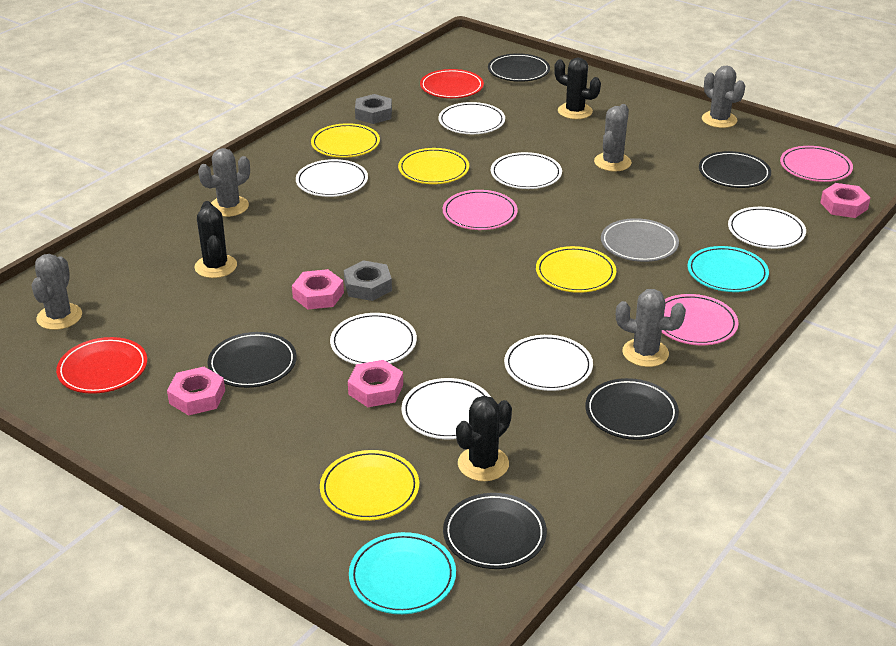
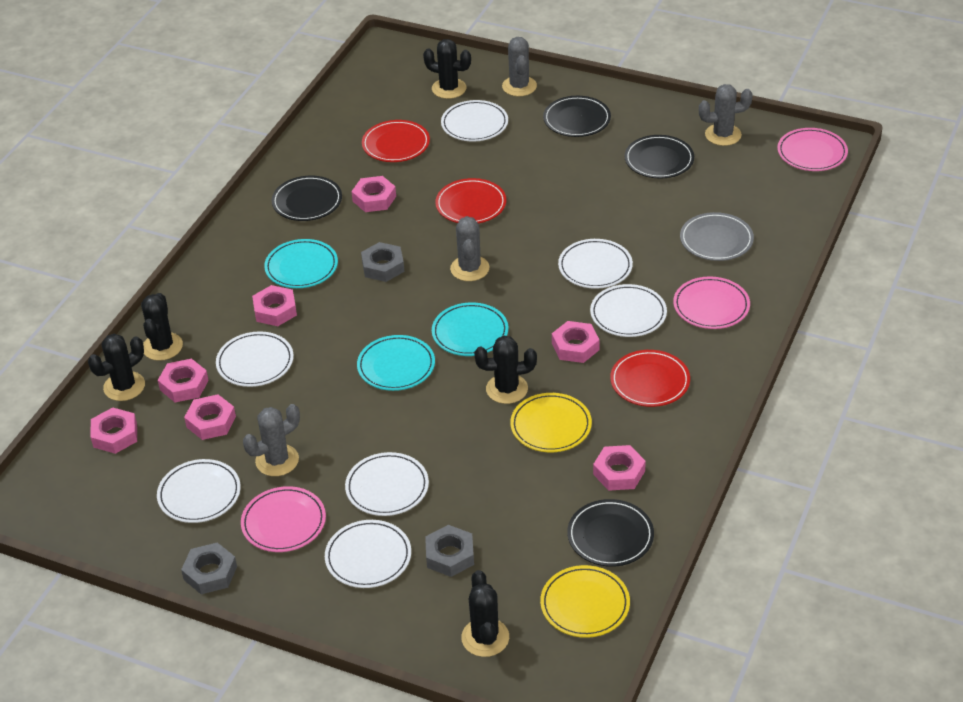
black cactus: 3 -> 5
black plate: 5 -> 4
grey cactus: 5 -> 4
grey nut: 2 -> 3
pink nut: 4 -> 7
red plate: 2 -> 3
turquoise plate: 2 -> 3
yellow plate: 4 -> 2

